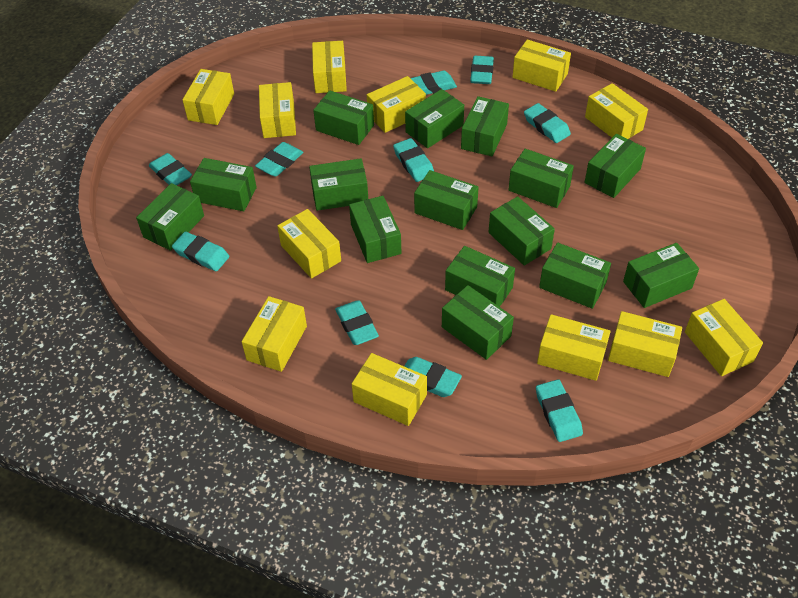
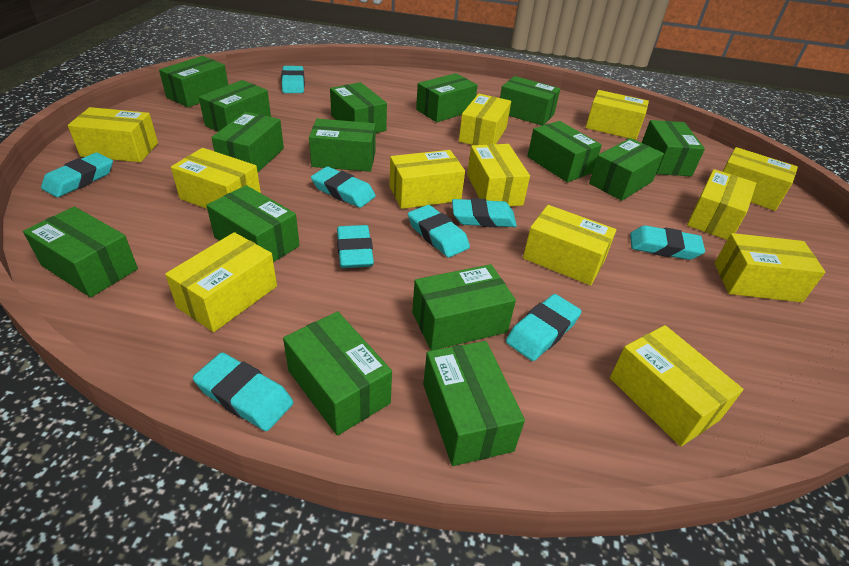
turquoise eraser: 10 -> 9

